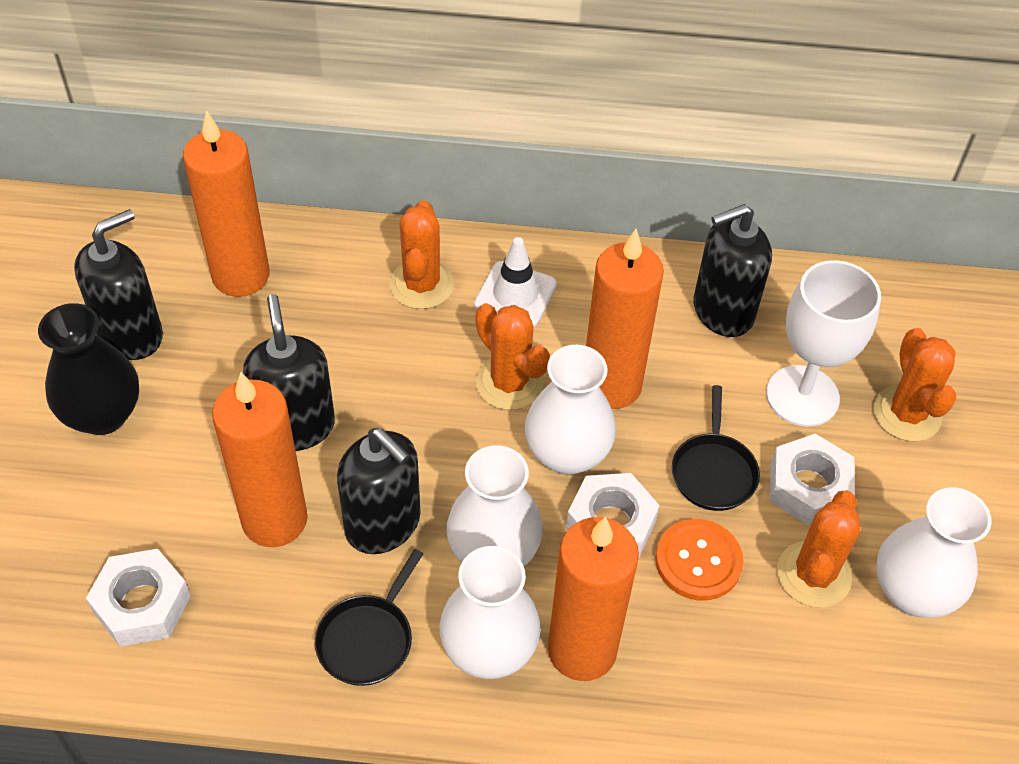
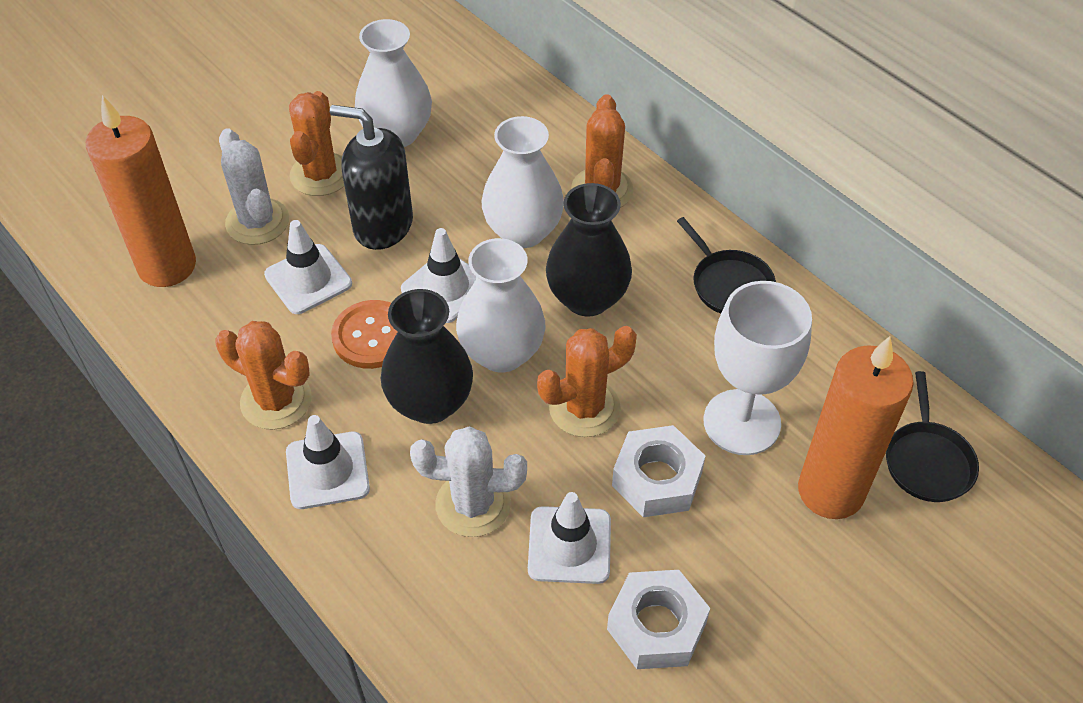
black soap dispenser: 4 -> 1
black vase: 1 -> 2
orange candle: 4 -> 2
white cactus: 0 -> 2
white nut: 3 -> 2
white traffic cone: 1 -> 4
white vase: 4 -> 3

